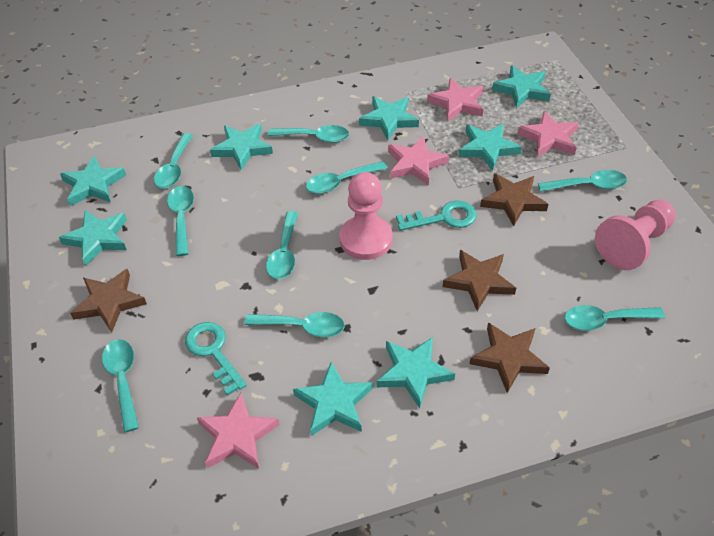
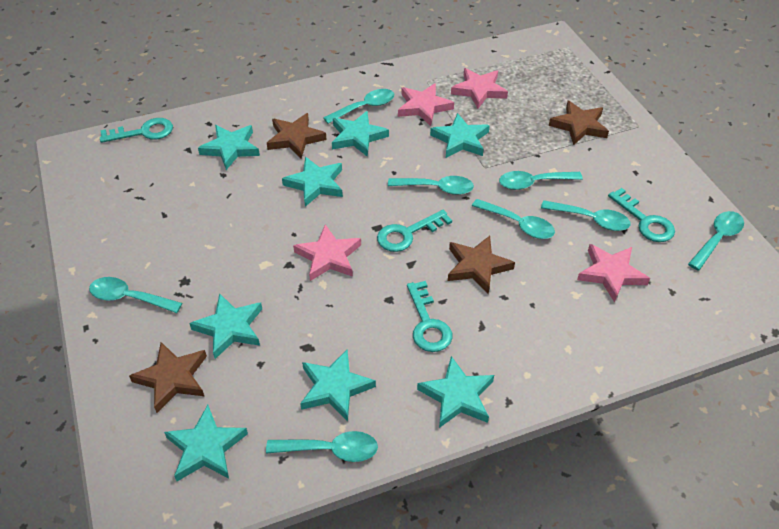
pink pawn: 2 -> 0
turquoise key: 2 -> 4
turquoise spoon: 9 -> 8

